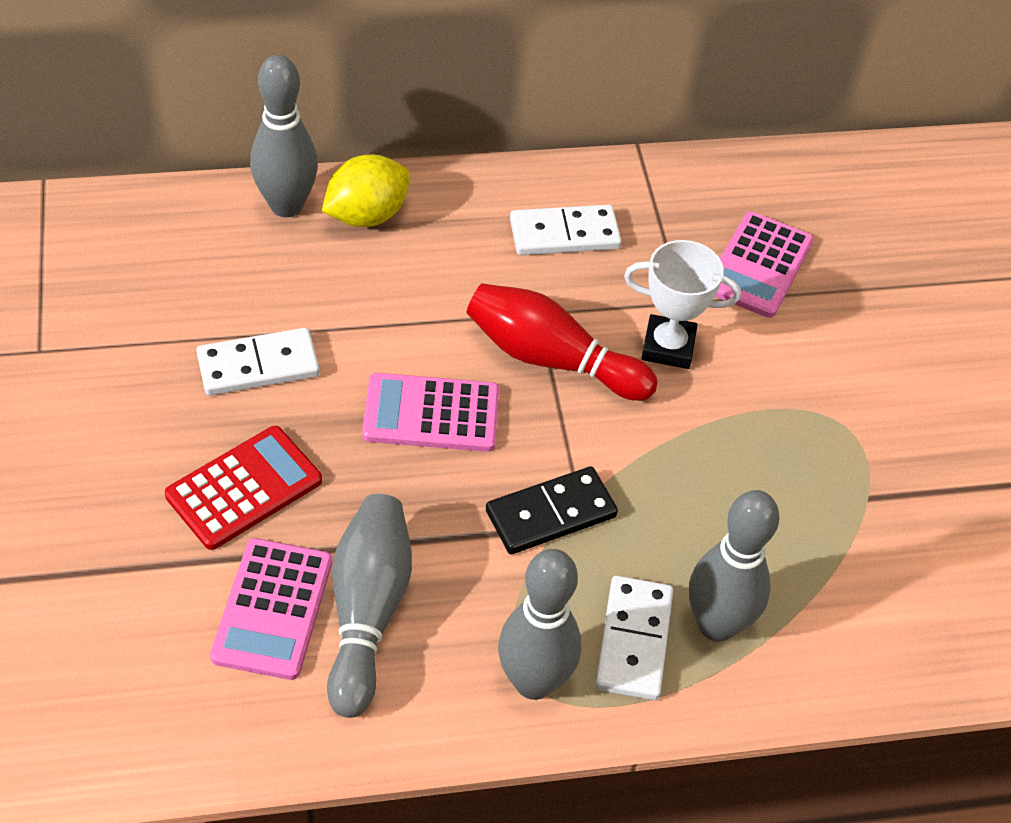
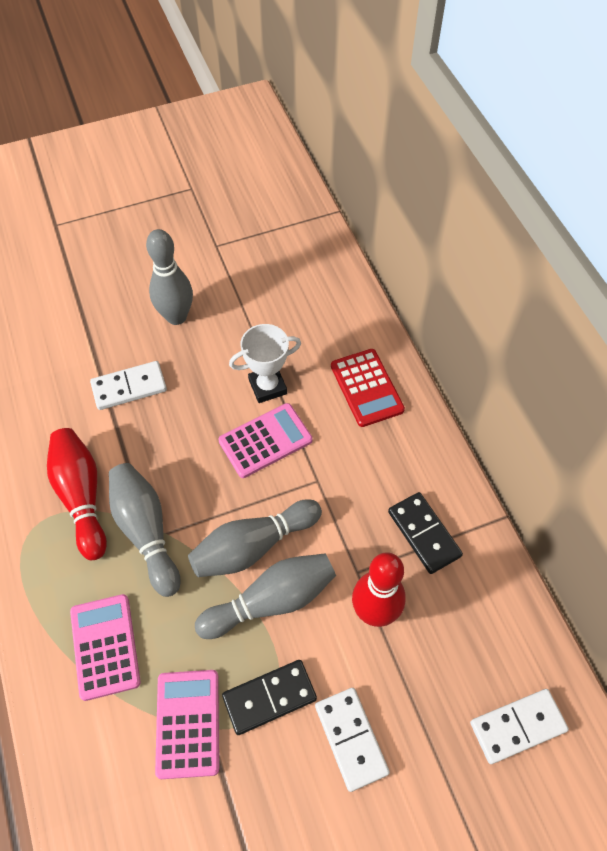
black domino: 1 -> 2
red bowling pin: 1 -> 2
yellow lemon: 1 -> 0

